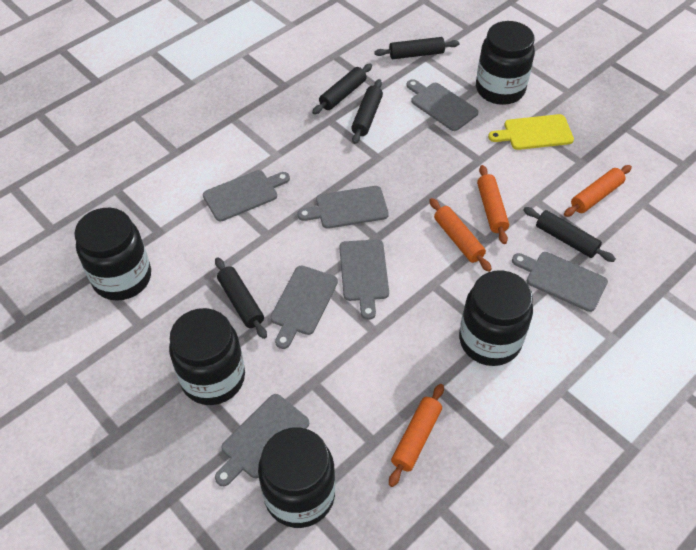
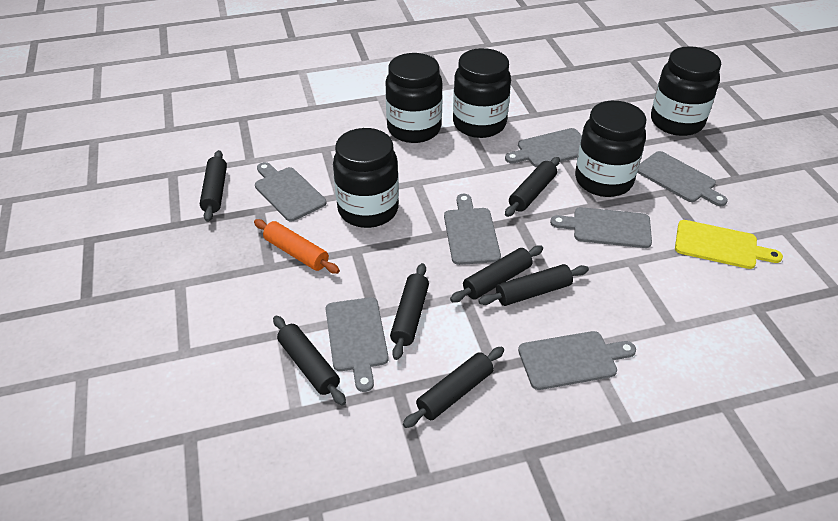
black rolling pin: 5 -> 7
orange rolling pin: 4 -> 1

